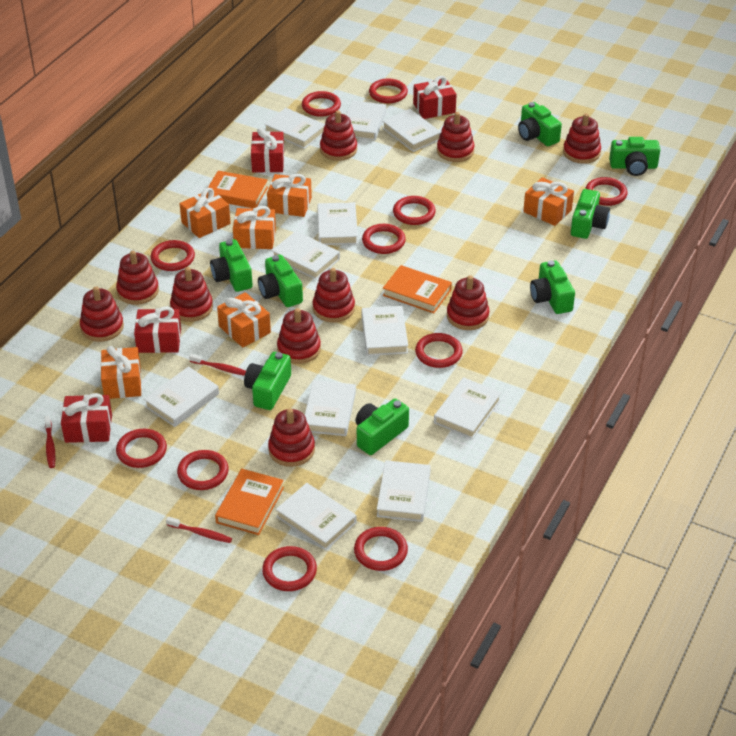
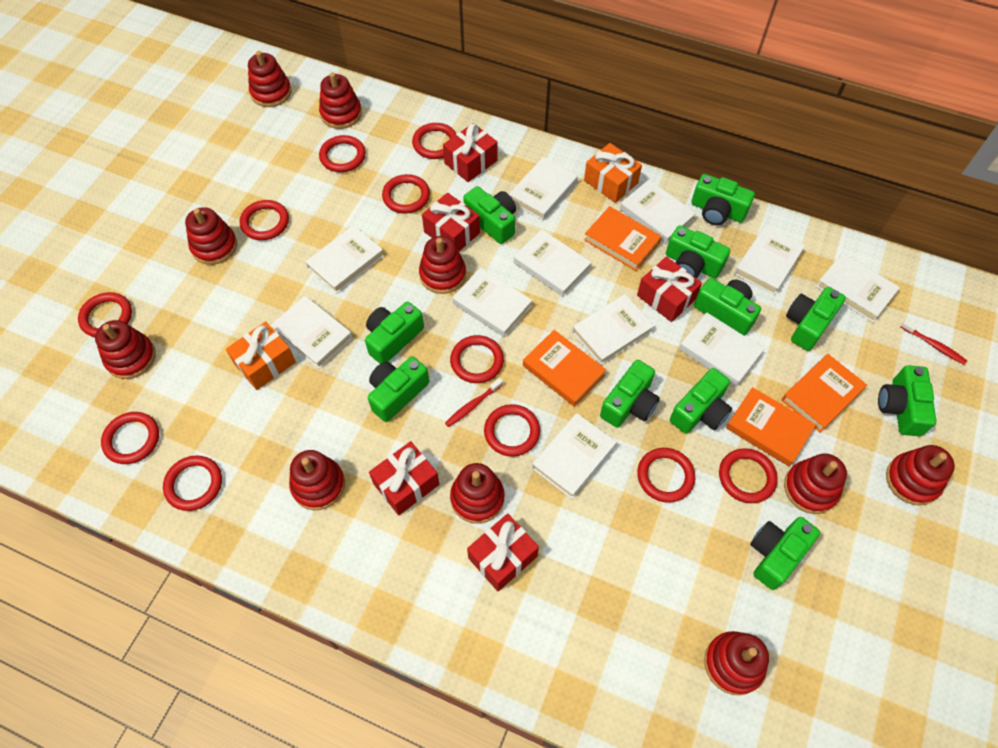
green camera: 8 -> 11
orange book: 3 -> 4
orange gift: 6 -> 2
red gift: 4 -> 5
red toothbrush: 3 -> 2

